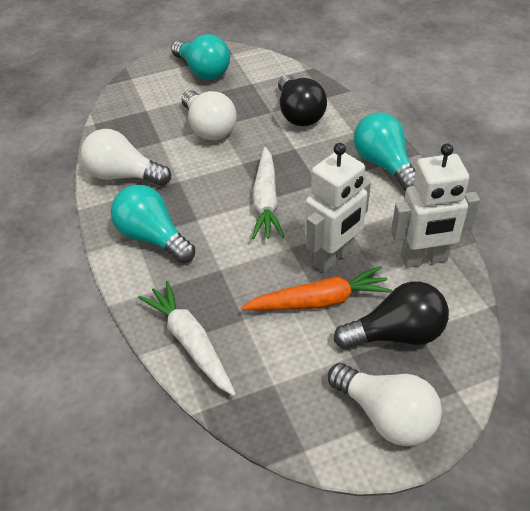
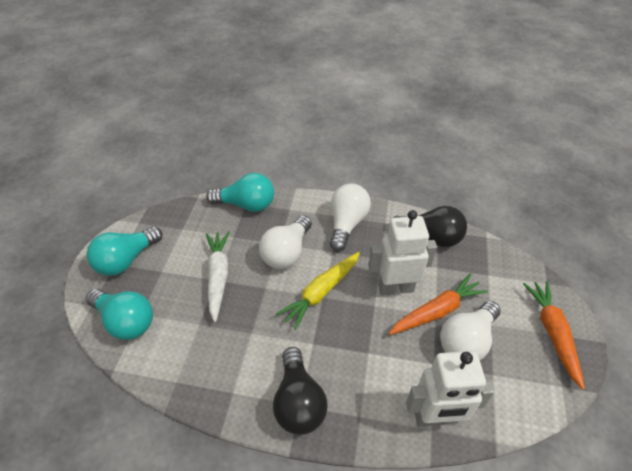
orange carrot: 1 -> 2
white carrot: 2 -> 1
yellow carrot: 0 -> 1

